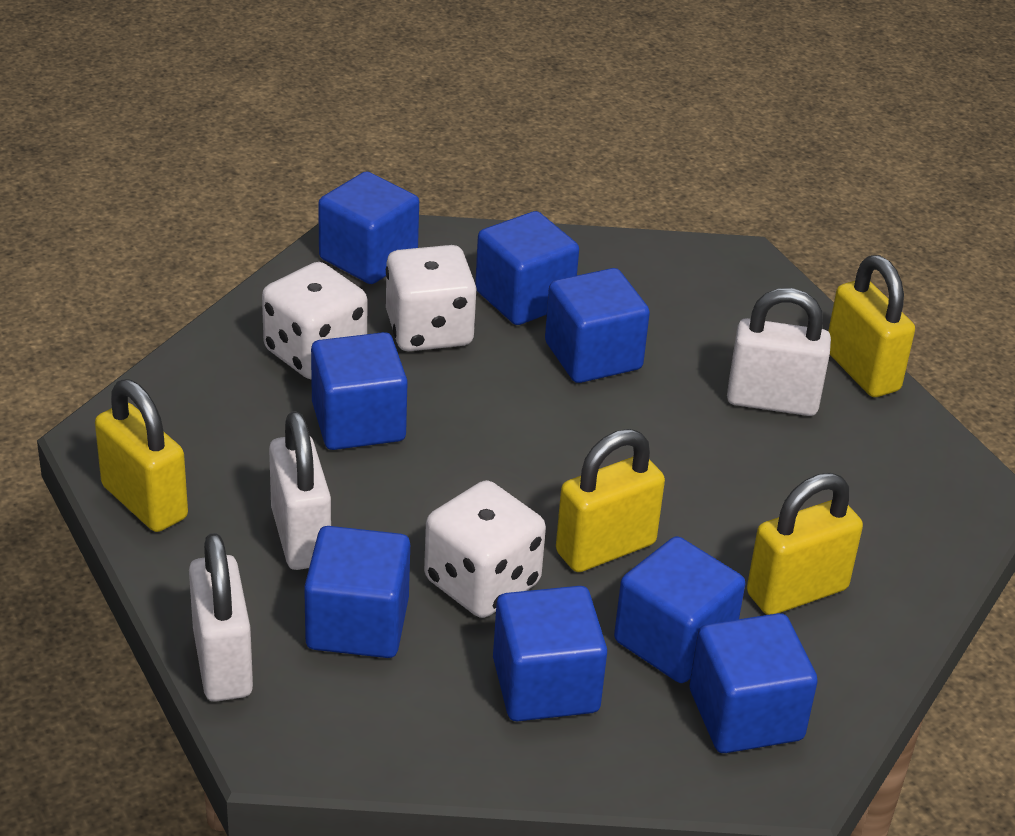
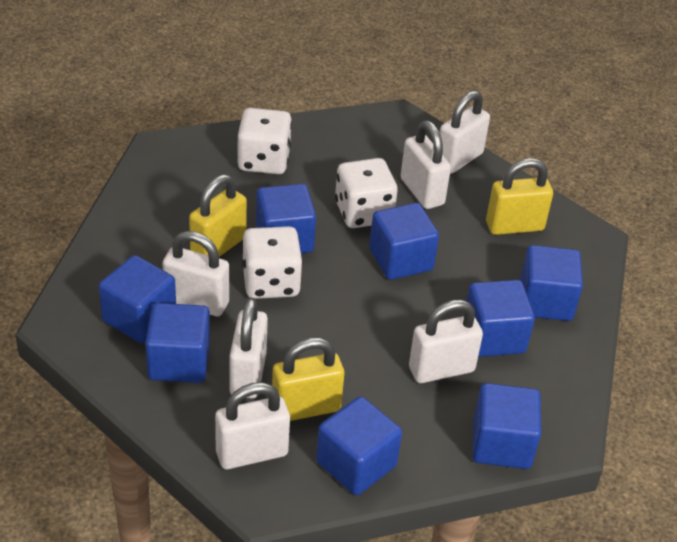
white padlock: 3 -> 6
yellow padlock: 4 -> 3

